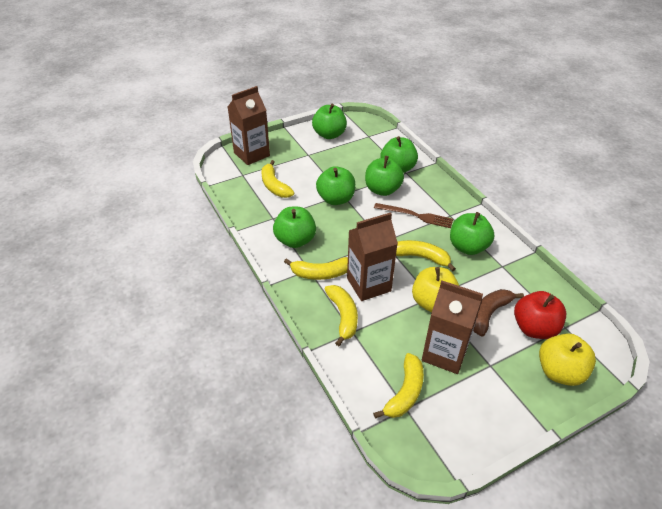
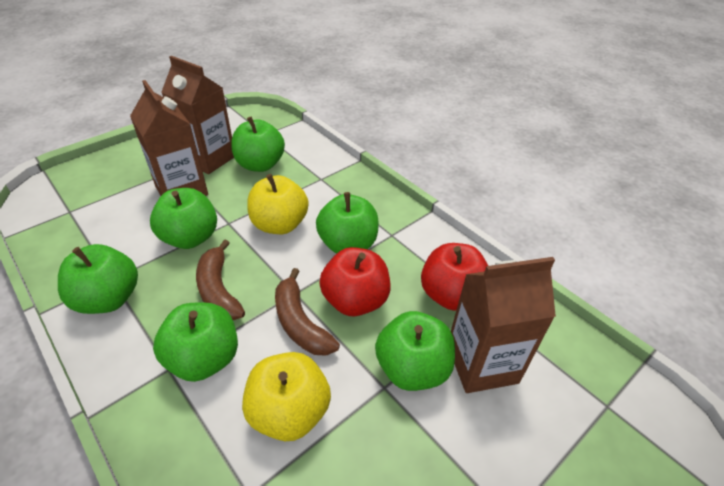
brown banana: 1 -> 2
brown fork: 1 -> 0
red apple: 1 -> 2
yellow banana: 5 -> 0

